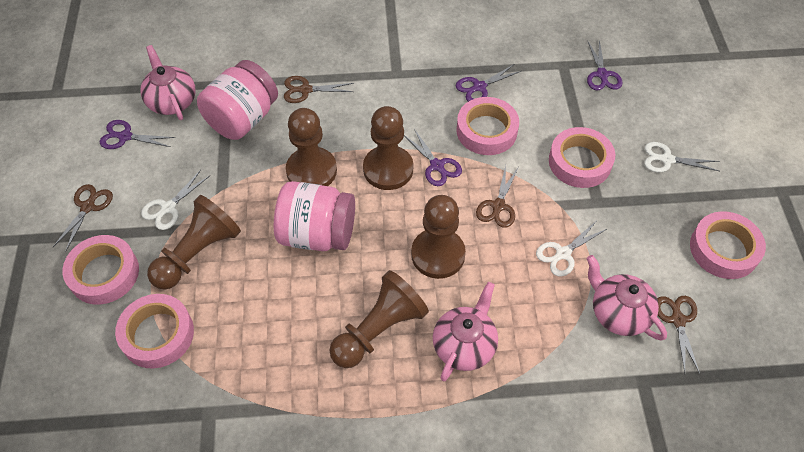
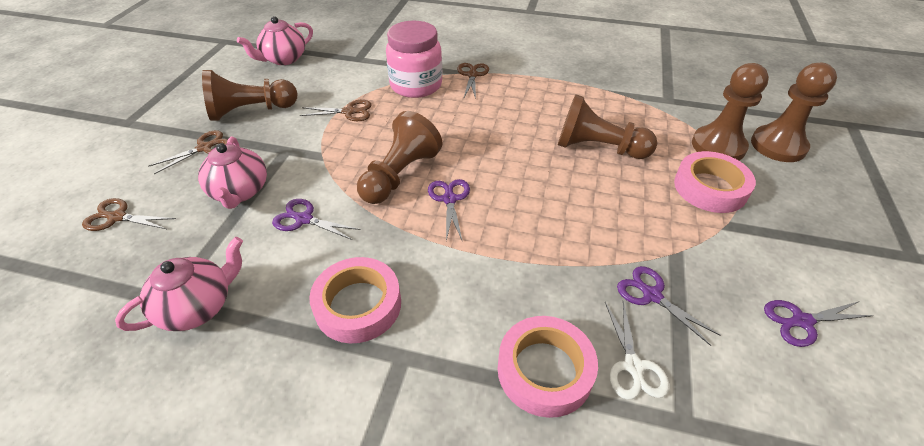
pink jar: 2 -> 1
pink tape: 5 -> 3
white scissors: 3 -> 1

